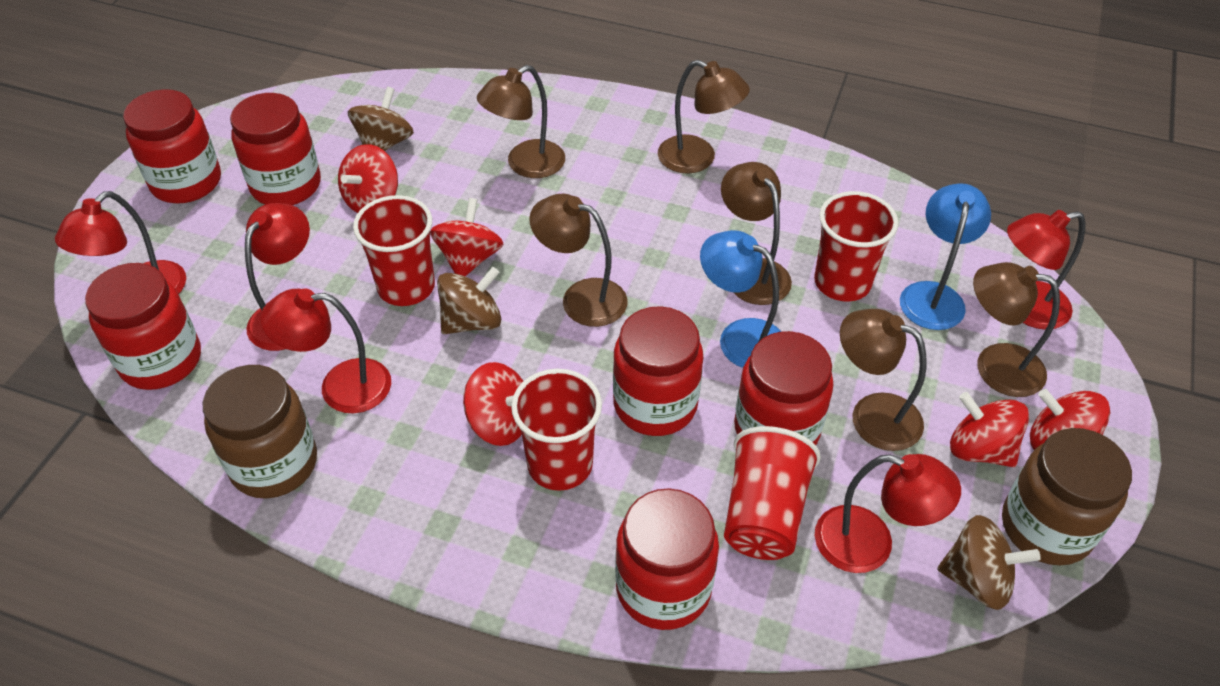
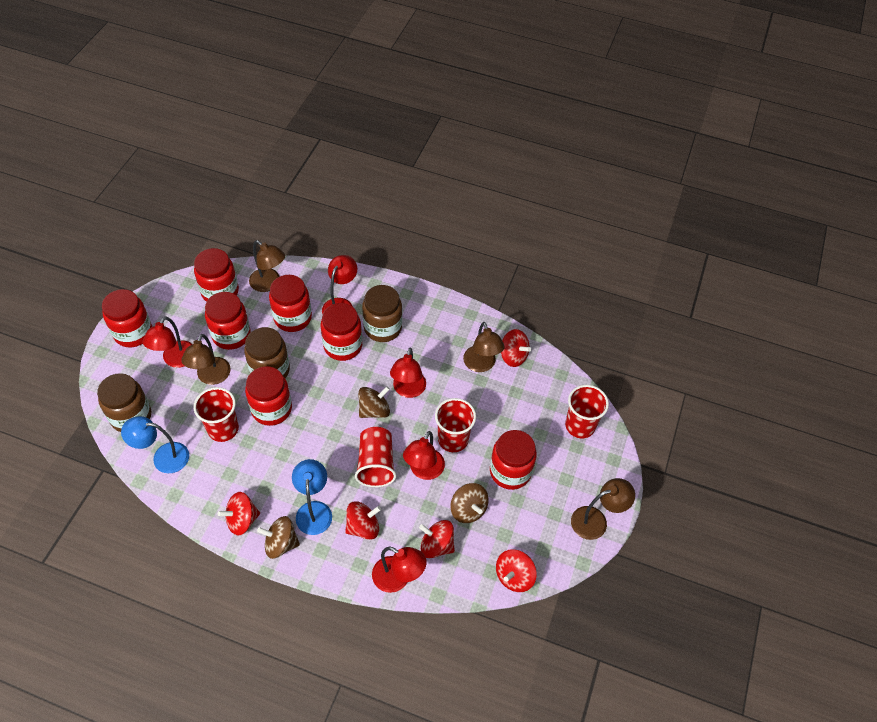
brown jar: 2 -> 3
brown lamp: 6 -> 4
red jar: 6 -> 7

